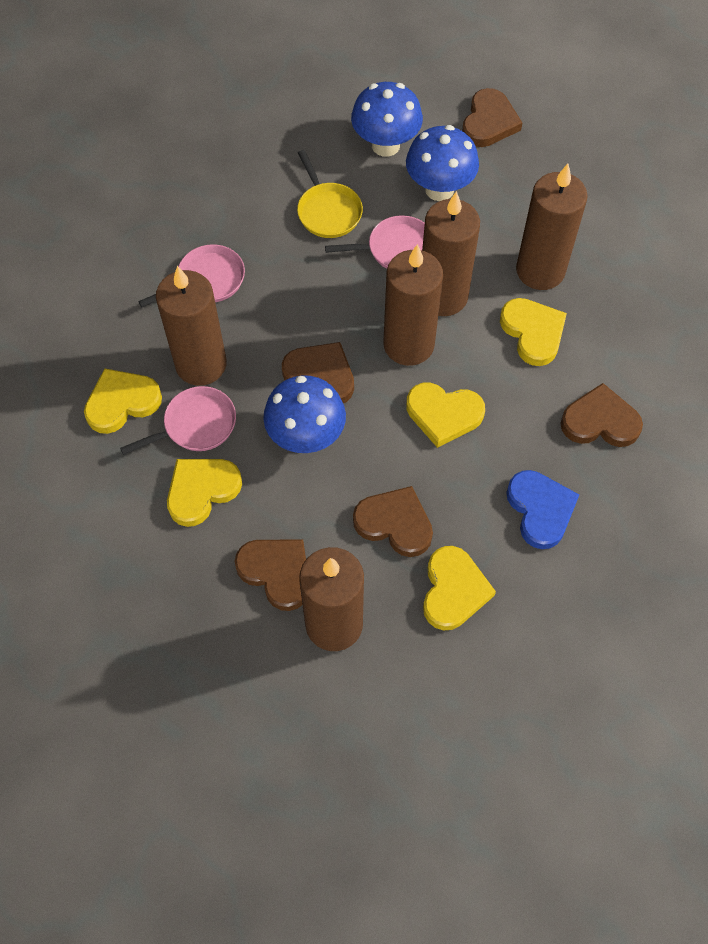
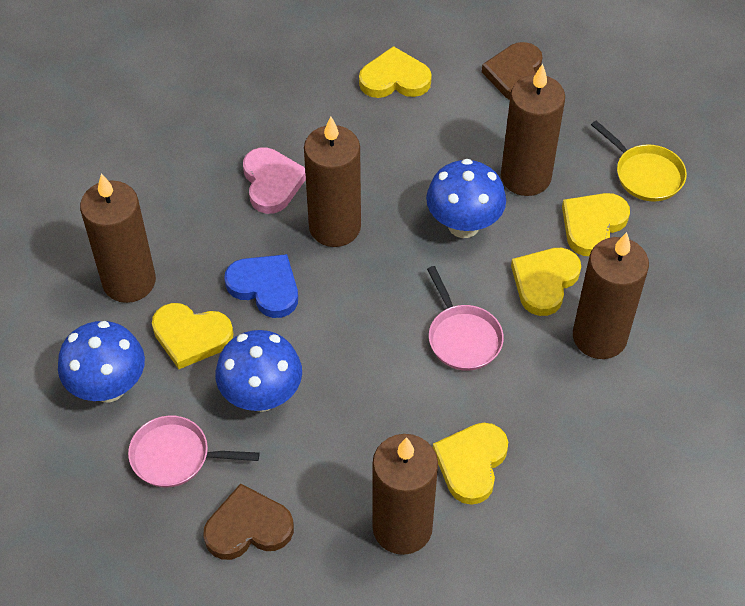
brown heart: 5 -> 2
pink heart: 0 -> 1
pink pan: 3 -> 2

